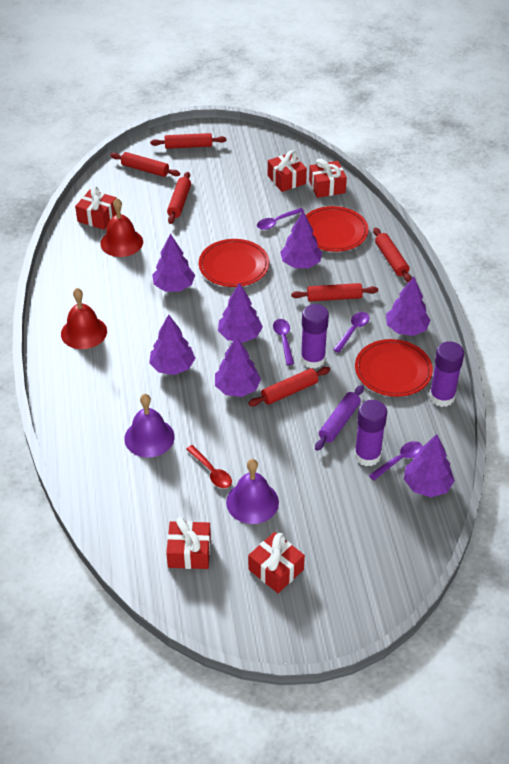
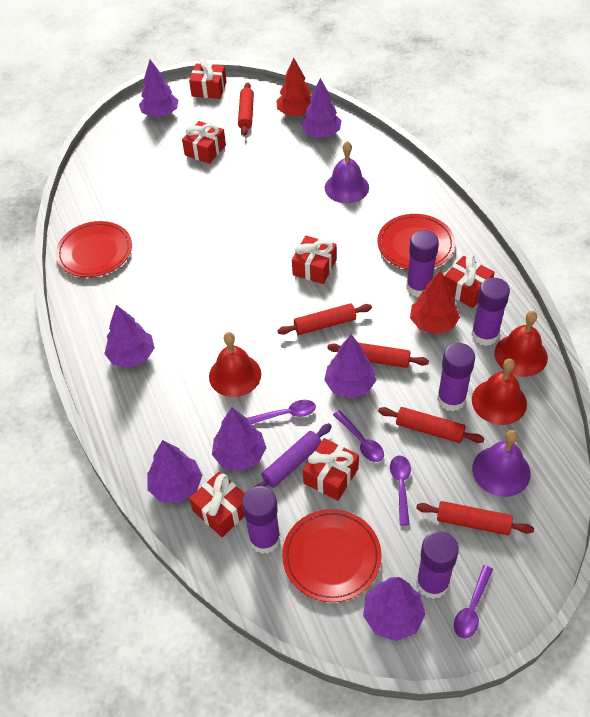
purple glue stick: 3 -> 5
red bell: 2 -> 3
red gift: 5 -> 6
red rolling pin: 6 -> 5
red spoon: 1 -> 0
red tree: 0 -> 2

